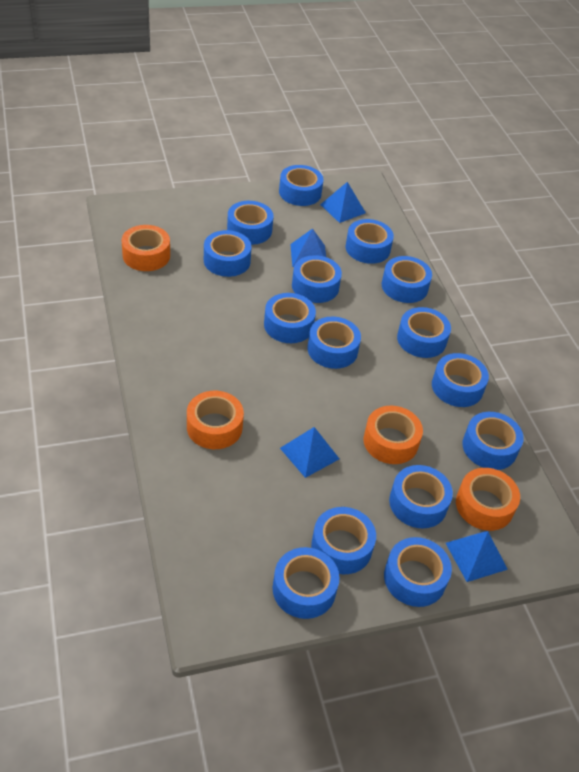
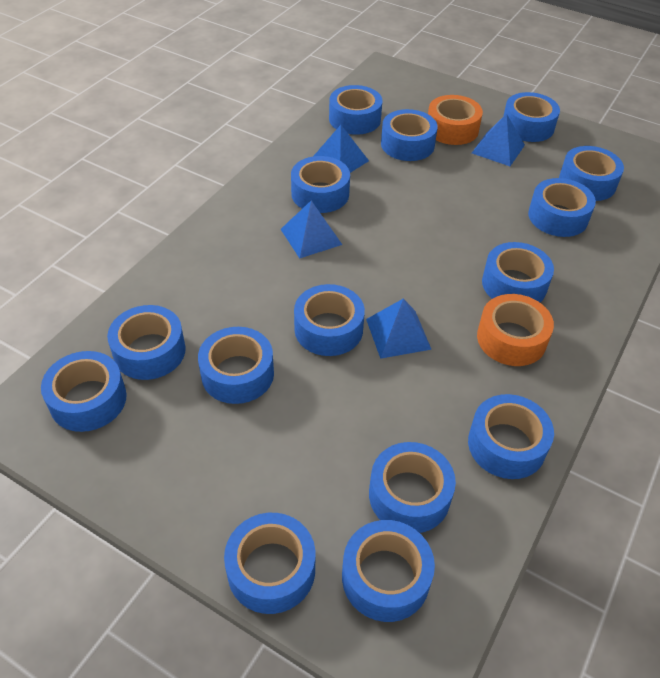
orange tape: 4 -> 2

